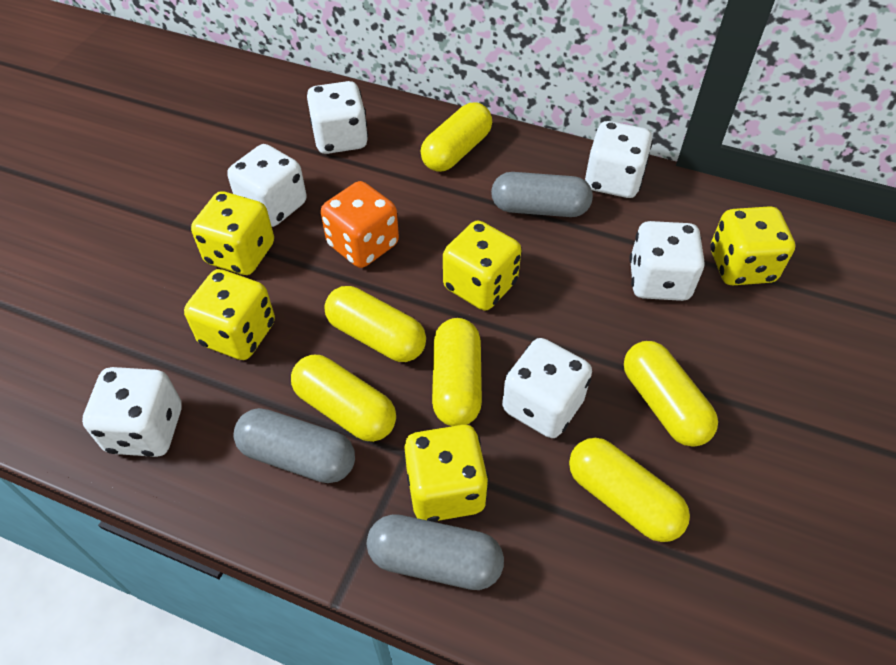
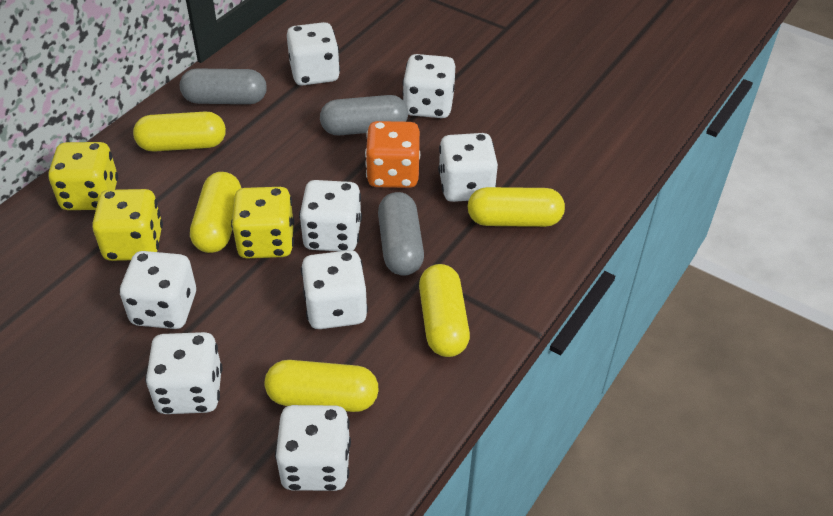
white dice: 6 -> 8
yellow capsule: 6 -> 5
yellow dice: 5 -> 3

